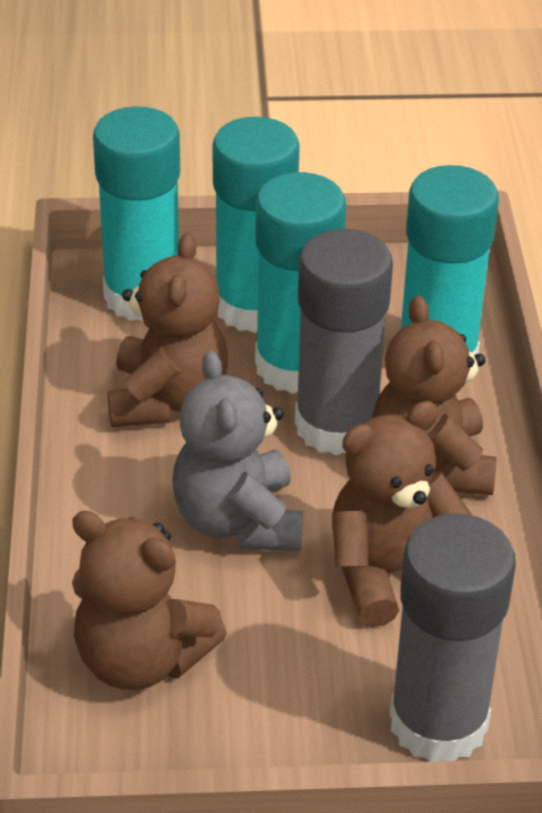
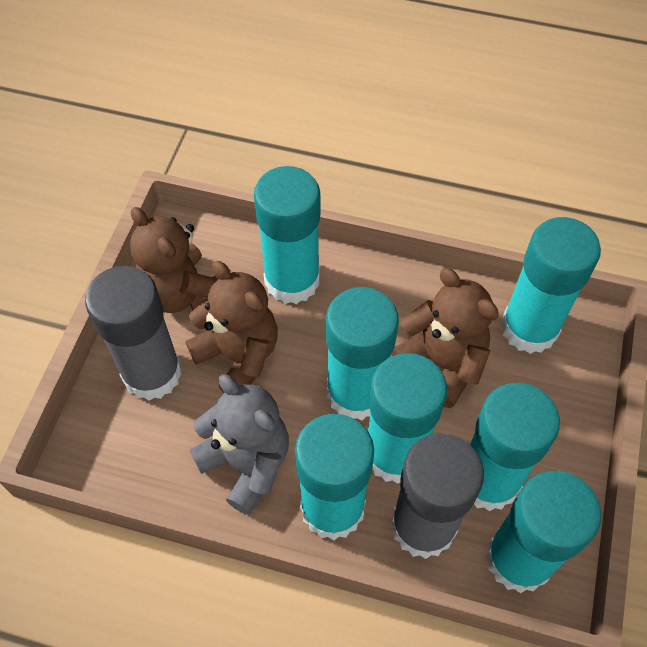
brown teddy bear: 4 -> 3
turquoise glue stick: 4 -> 7

